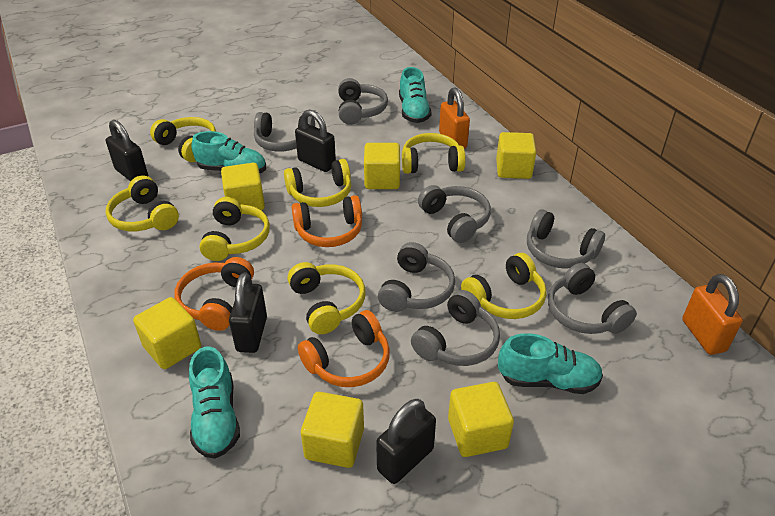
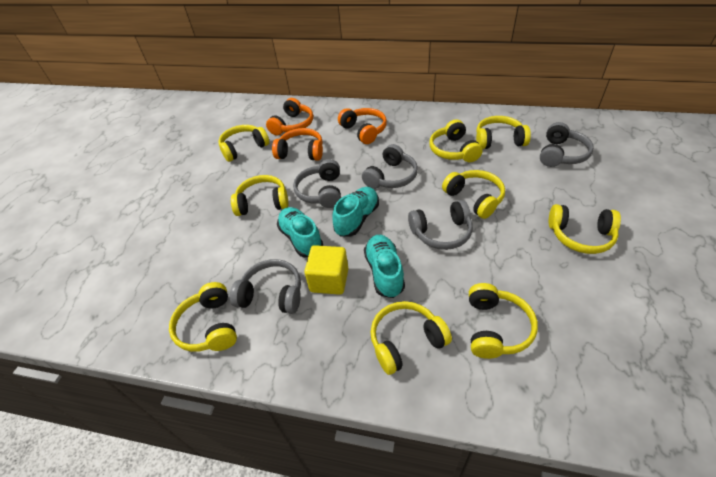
black padlock: 4 -> 0
grey headphones: 7 -> 5
orange padlock: 2 -> 0
turquoise shoe: 4 -> 3
yellow cube: 6 -> 1
yellow headphones: 7 -> 9

